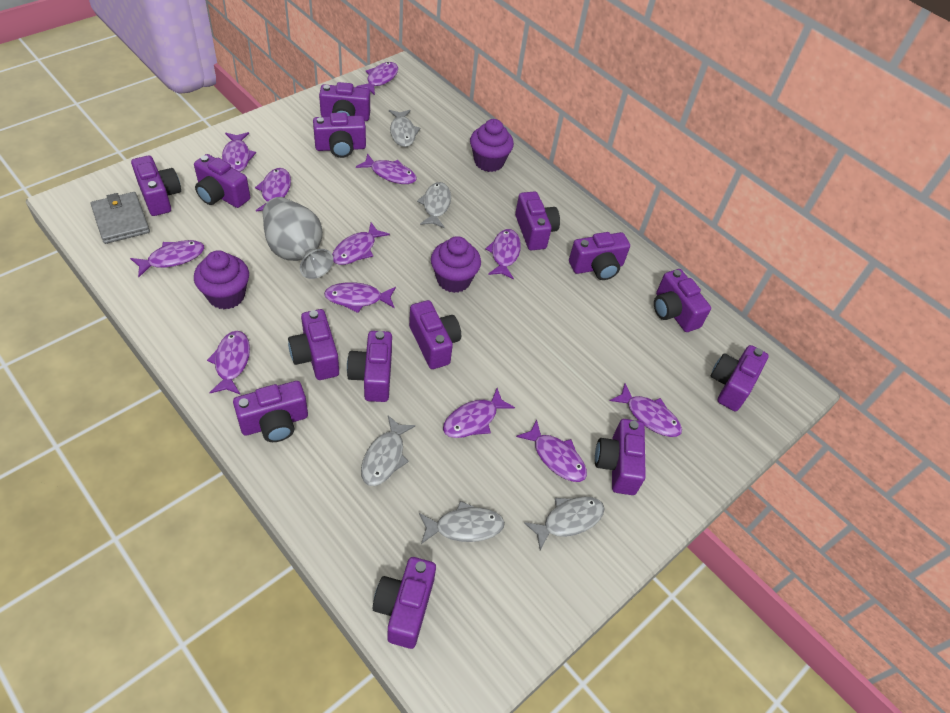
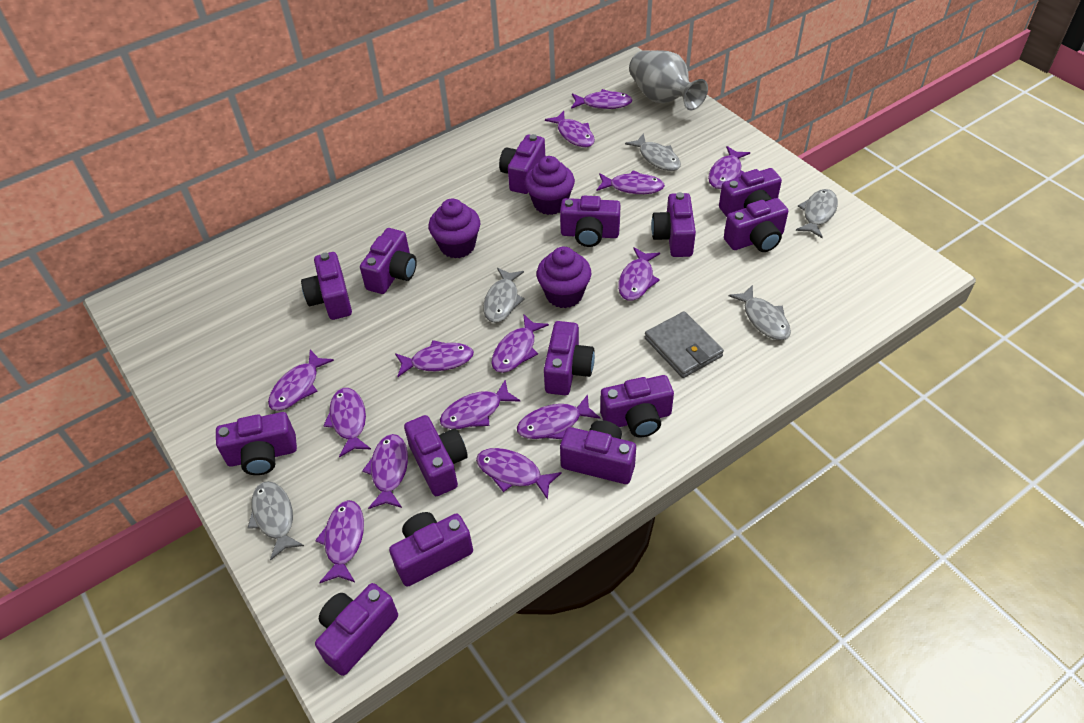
purple fish: 12 -> 14

